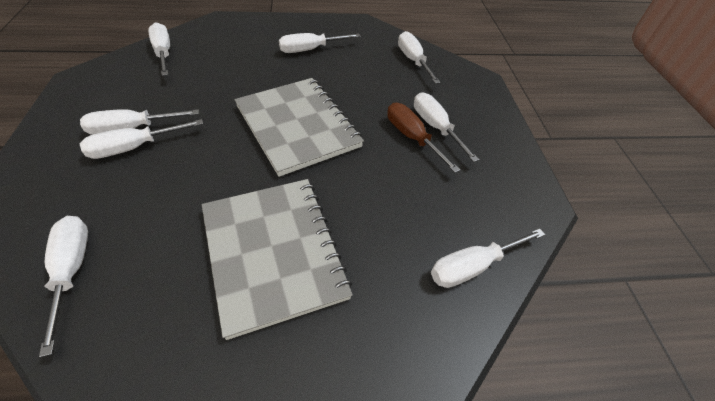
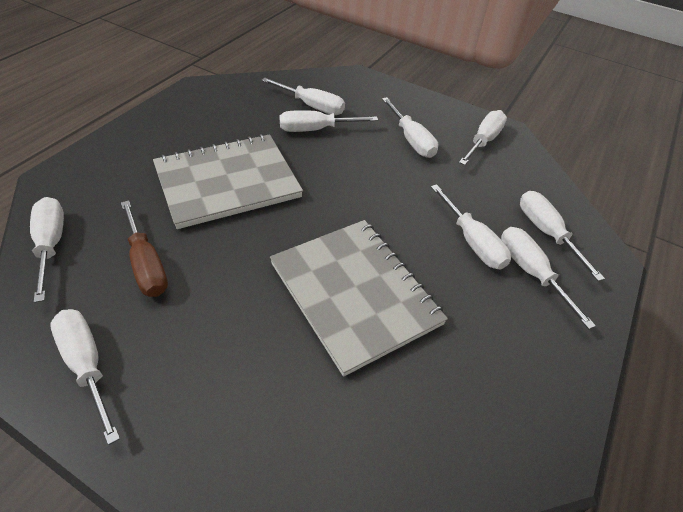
white screwdriver: 8 -> 9

